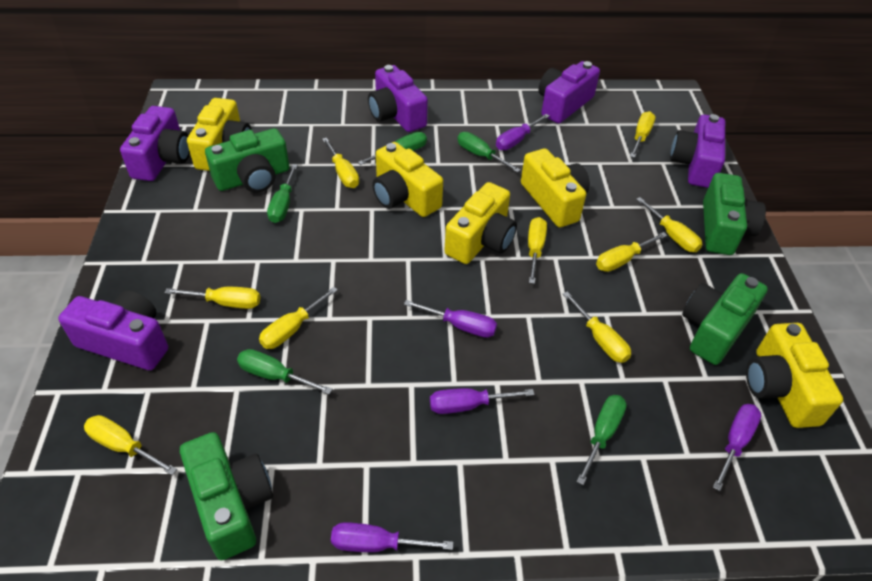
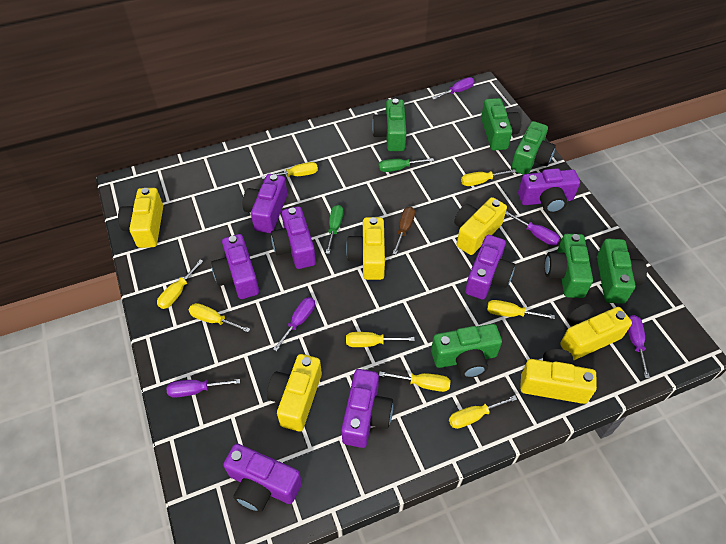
brown screwdriver: 0 -> 1
green camera: 4 -> 6
green screwdriver: 5 -> 2
purple camera: 5 -> 7
yellow camera: 5 -> 6
yellow screwdriver: 9 -> 8

